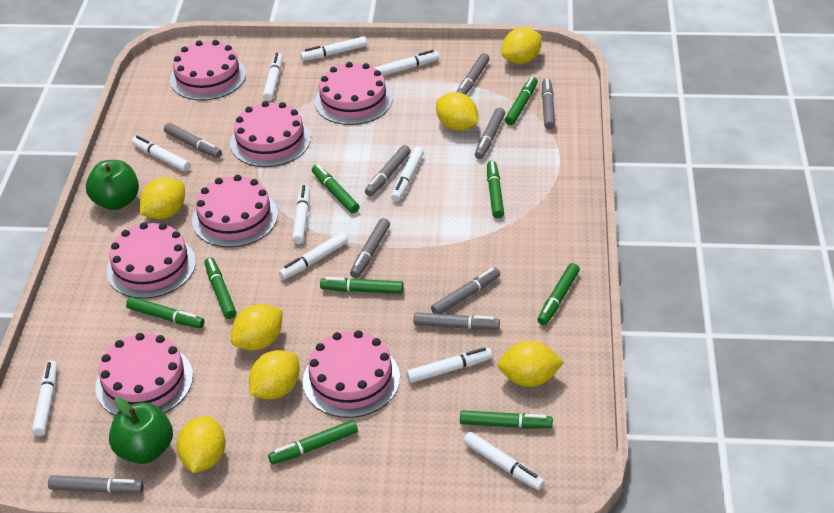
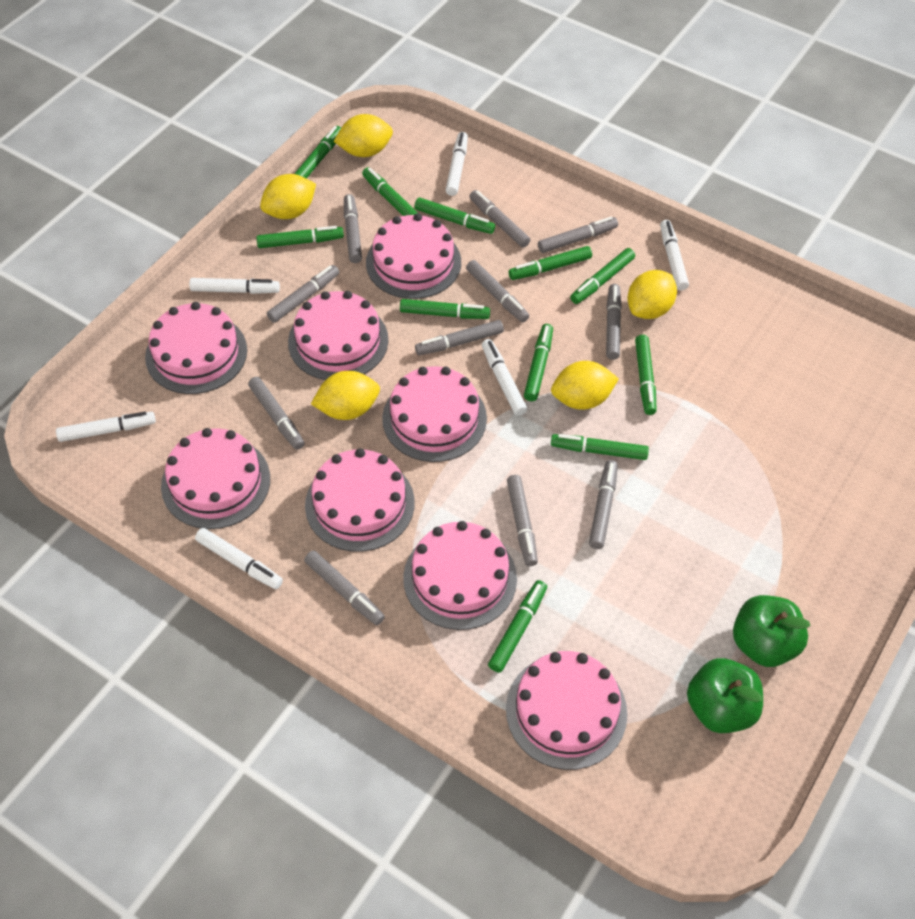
green marker: 9 -> 11
grey marker: 9 -> 11
pink cake: 7 -> 8
white marker: 10 -> 6
yellow lemon: 7 -> 5

